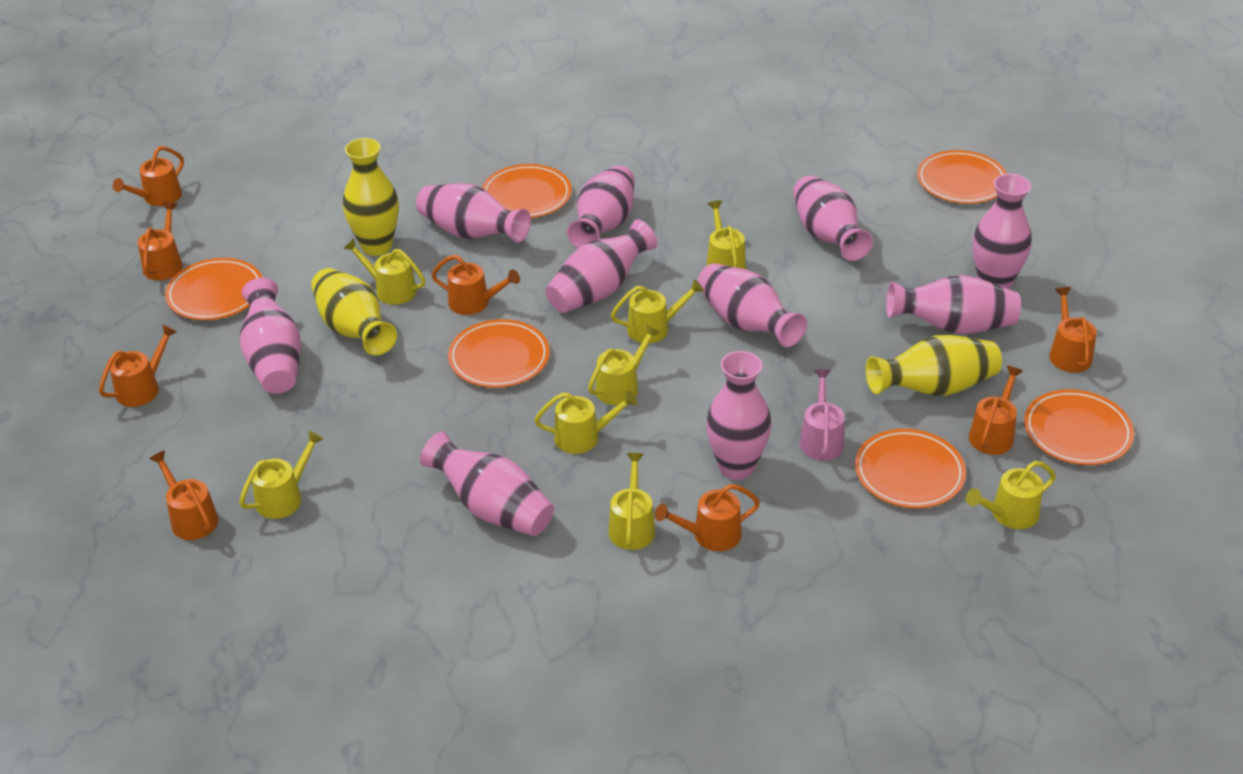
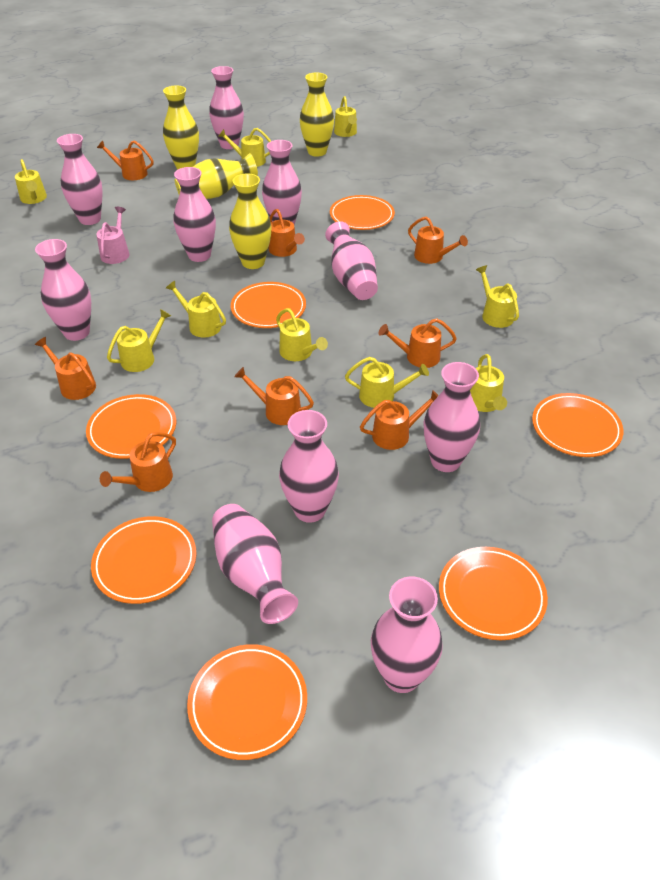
orange plate: 6 -> 7
yellow vase: 3 -> 4
yellow watering can: 8 -> 9

